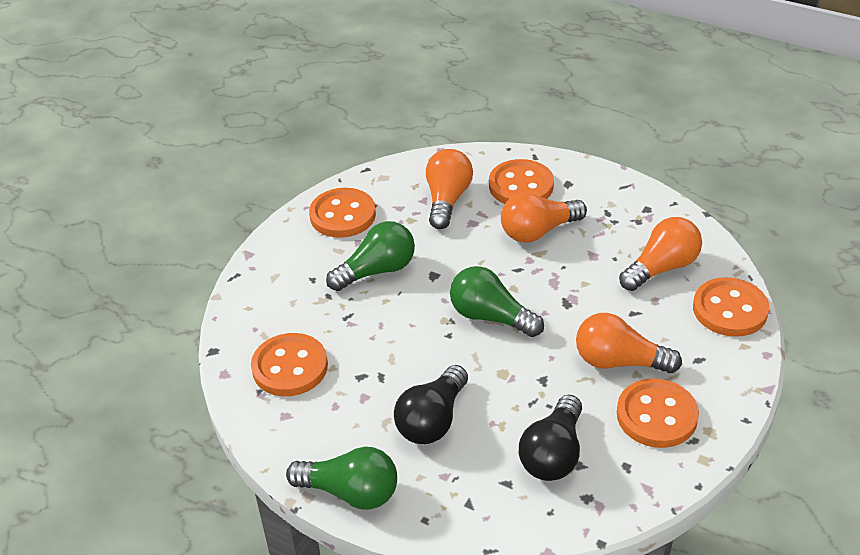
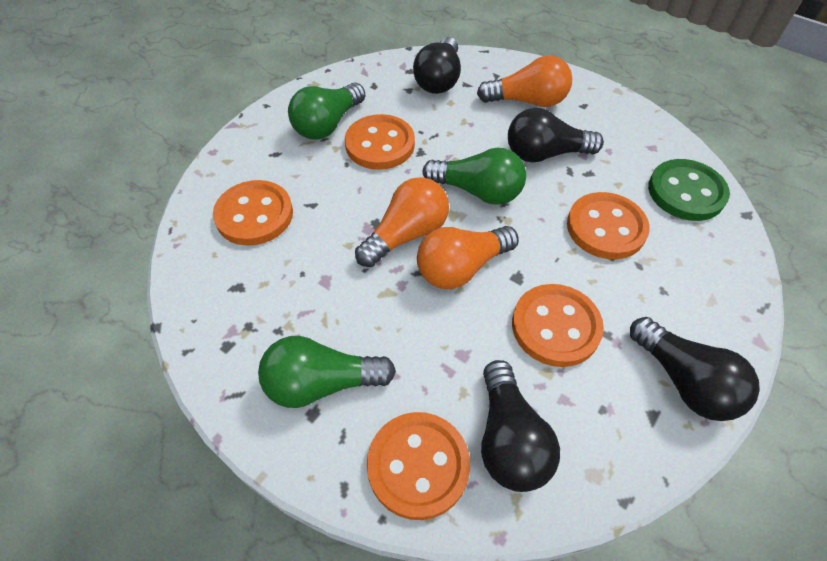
black light bulb: 2 -> 4
green button: 0 -> 1
orange light bulb: 4 -> 3

